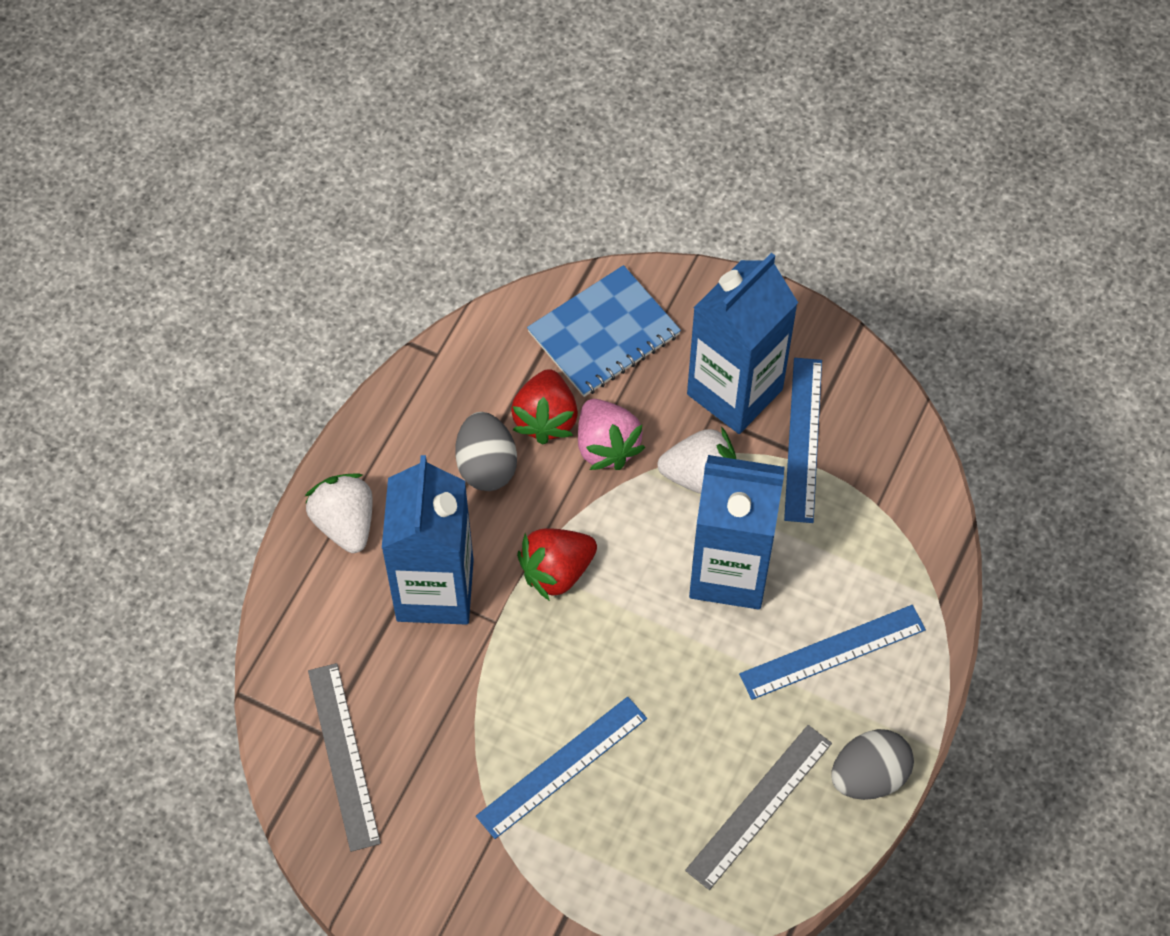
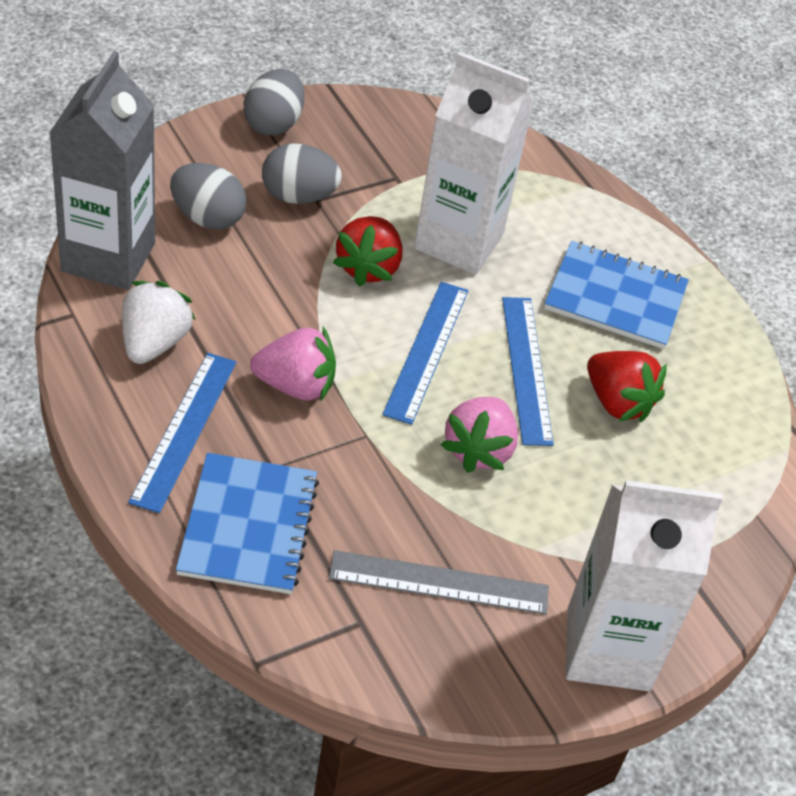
blue carton: 3 -> 0
blue notebook: 1 -> 2
grey carton: 0 -> 1
grey egg: 2 -> 3
grey ruler: 2 -> 1
pink strawberry: 1 -> 2
white carton: 0 -> 2
white strawberry: 2 -> 1

